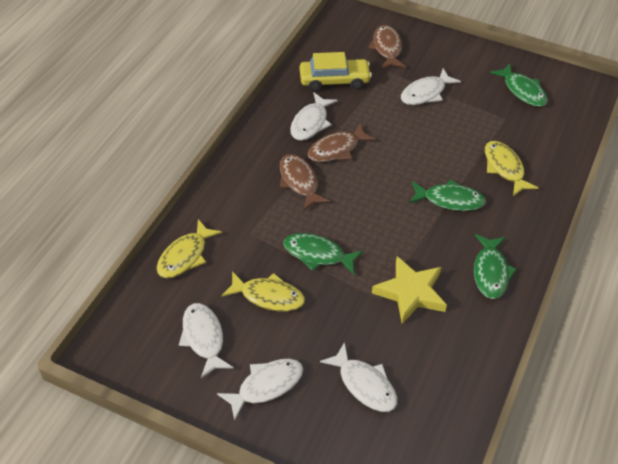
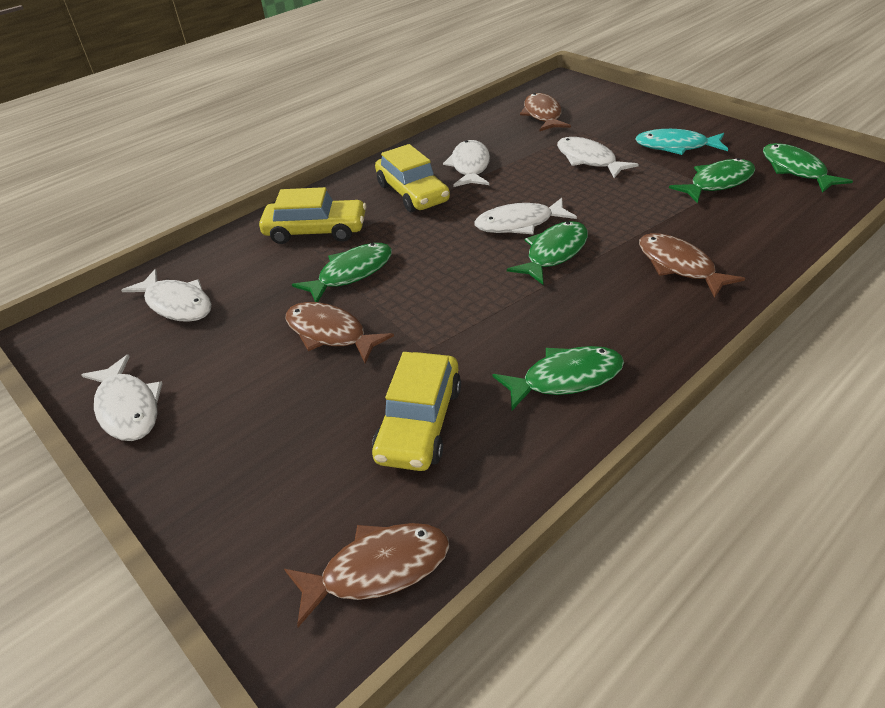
brown fish: 3 -> 4
green fish: 4 -> 5
turquoise fish: 0 -> 1
yellow car: 1 -> 3
yellow fish: 3 -> 0
yellow star: 1 -> 0

